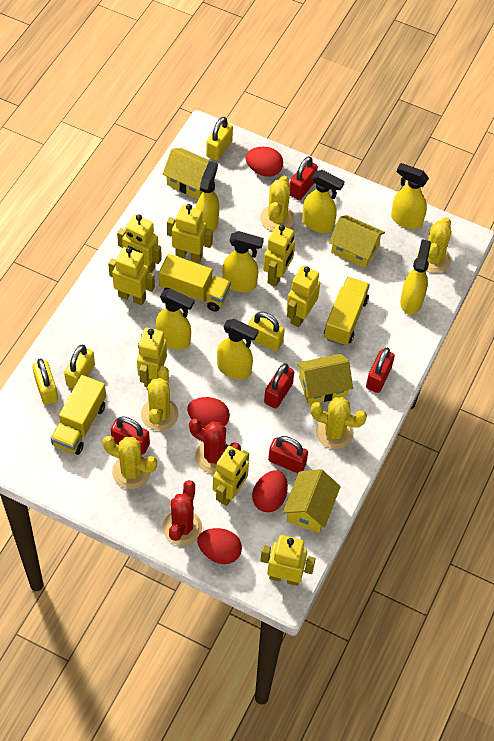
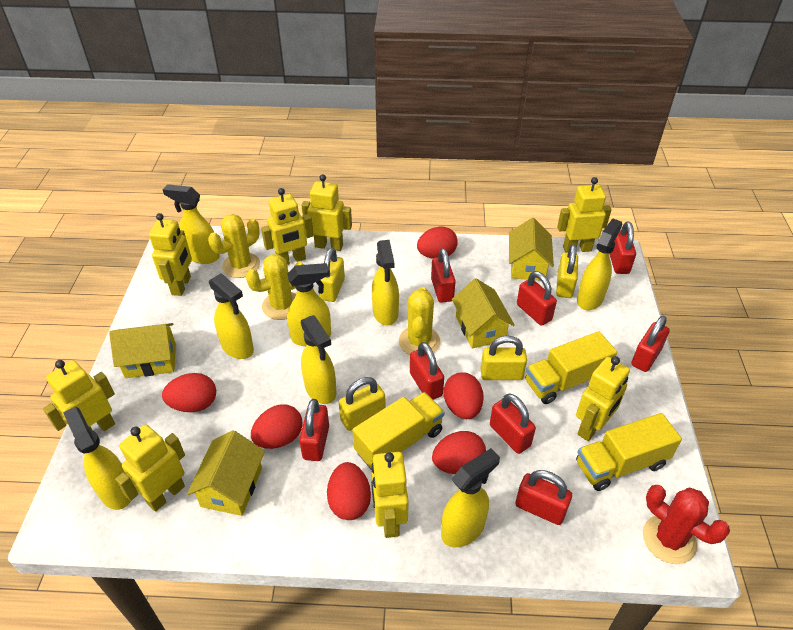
red cactus: 2 -> 1
red egg: 4 -> 6
red padlock: 5 -> 8
yellow cactus: 5 -> 3
yellow spray bottle: 7 -> 8

